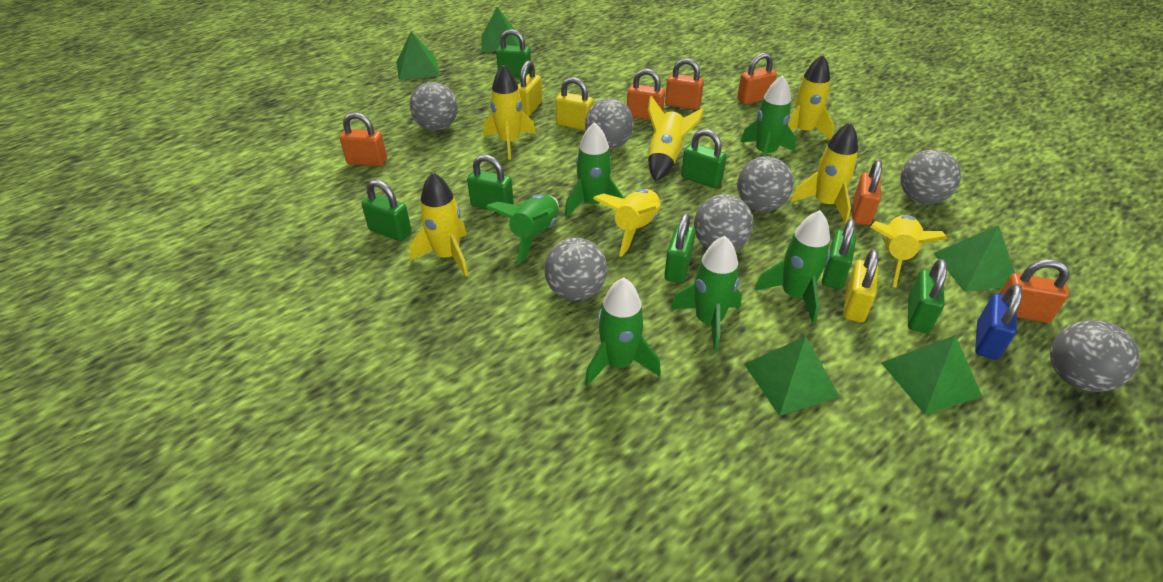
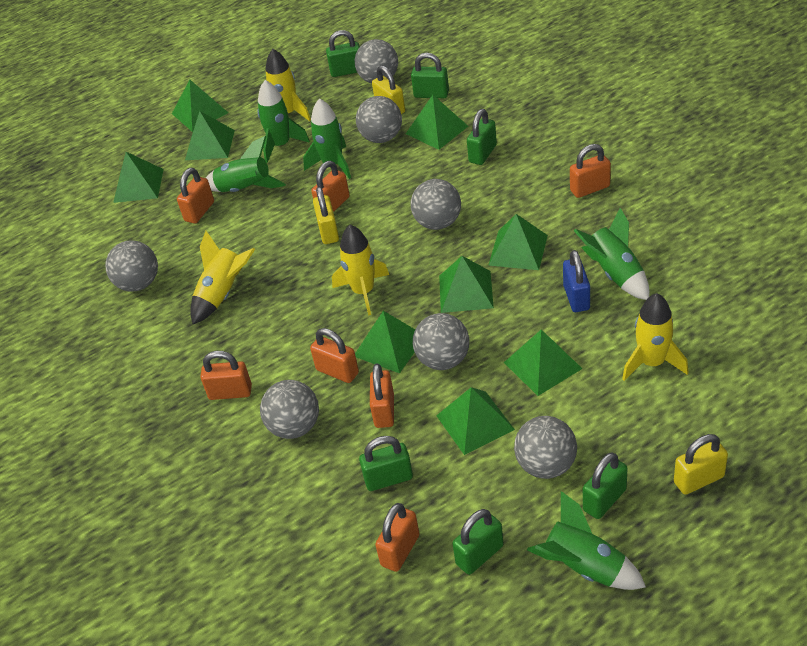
green padlock: 7 -> 6
green pyramid: 5 -> 9
green rocket: 6 -> 5
orange padlock: 6 -> 7
yellow rocket: 7 -> 4

